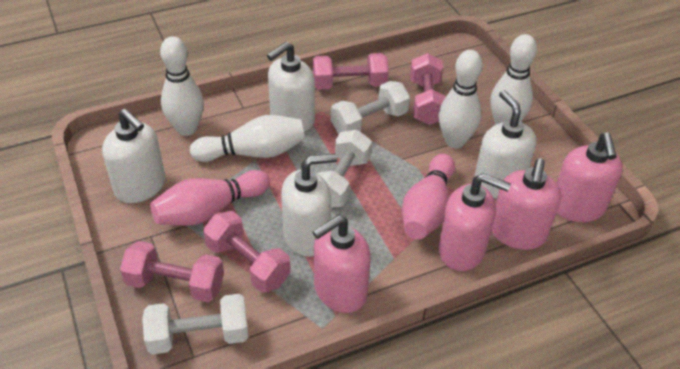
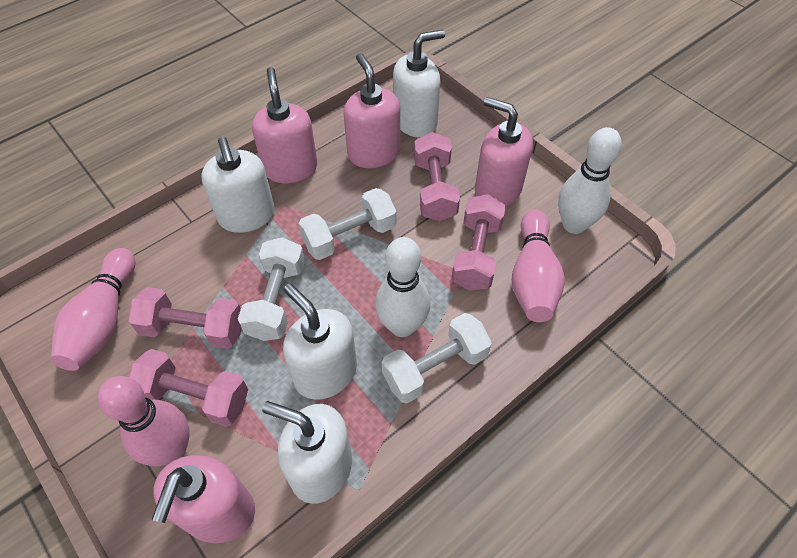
pink bowling pin: 2 -> 3
white bowling pin: 4 -> 2

